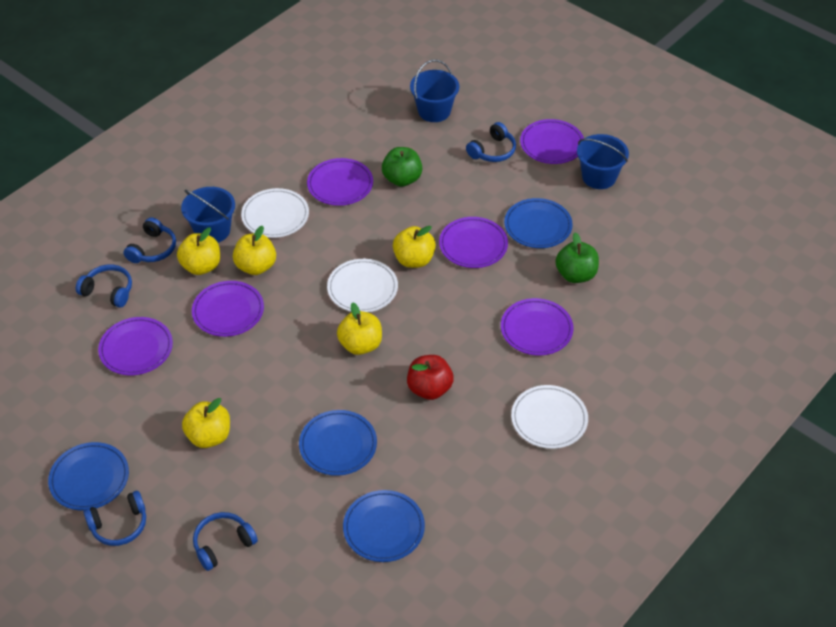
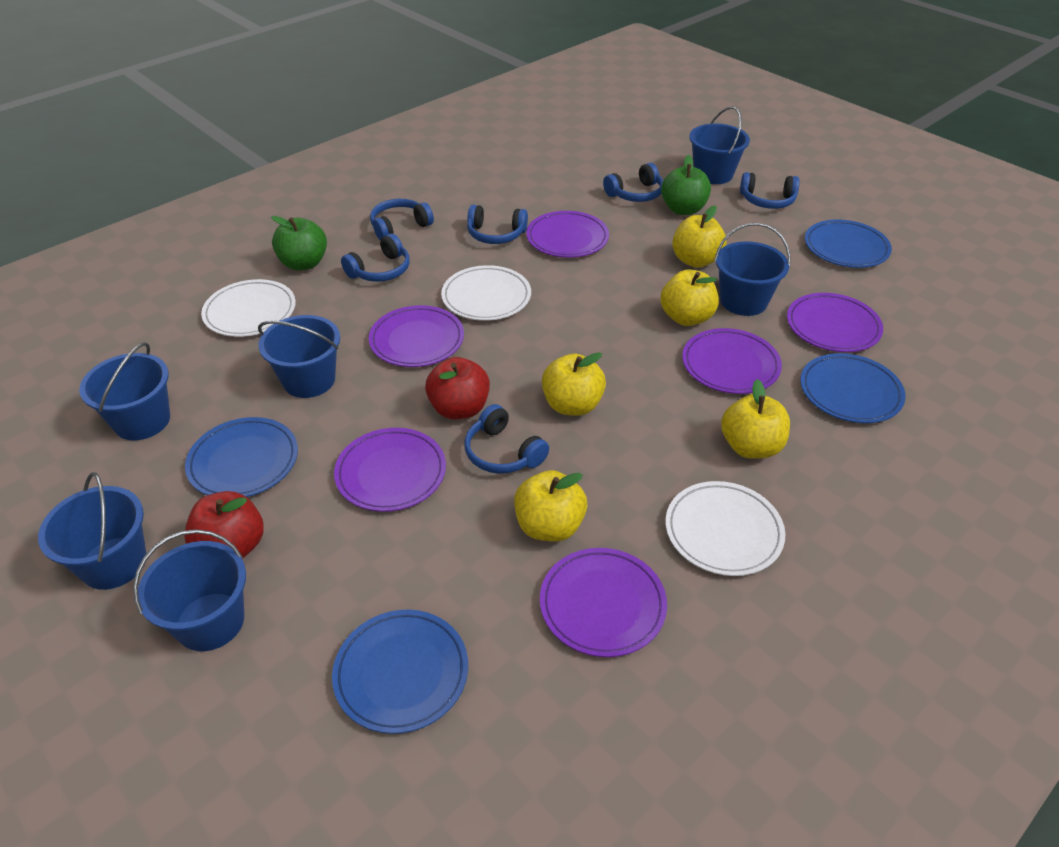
blue bucket: 3 -> 6
blue headphones: 5 -> 6
red apple: 1 -> 2

